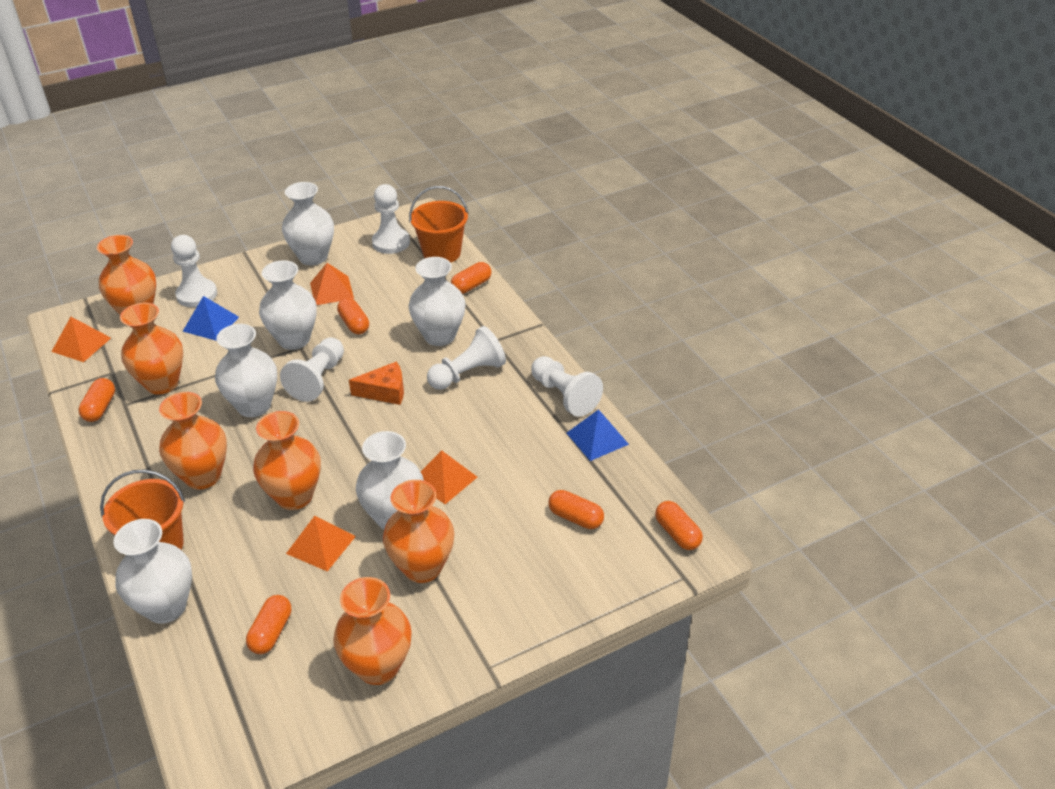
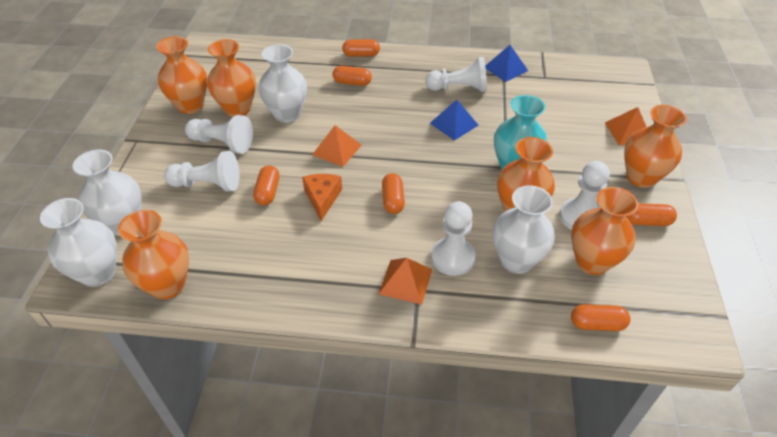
orange bucket: 2 -> 0
orange pyramid: 4 -> 3
turquoise vase: 0 -> 1
white vase: 6 -> 4

